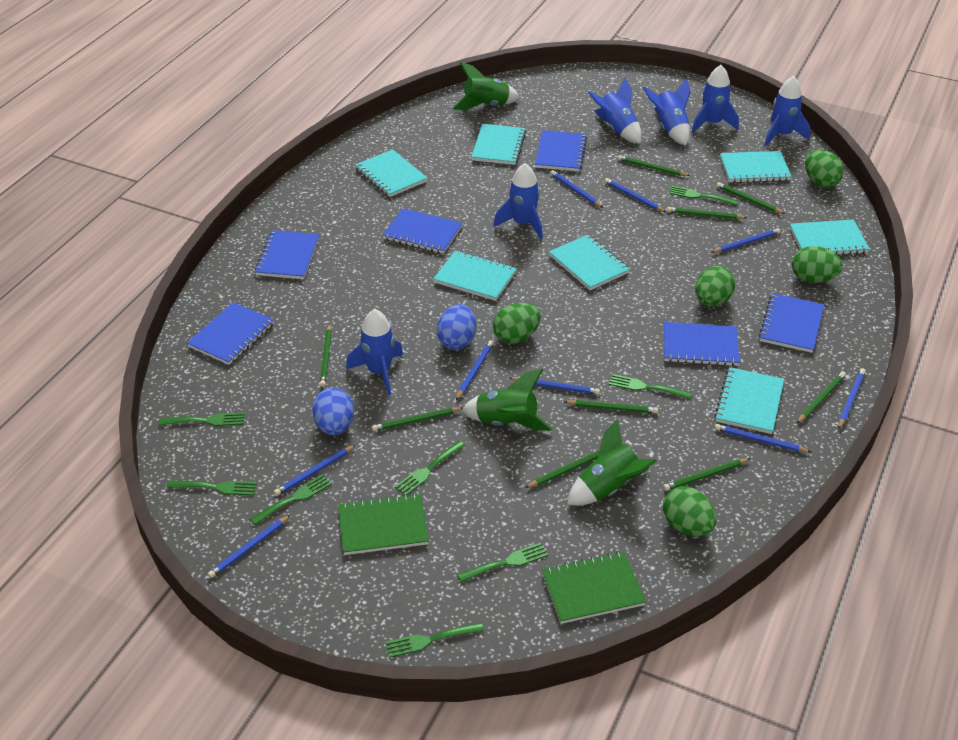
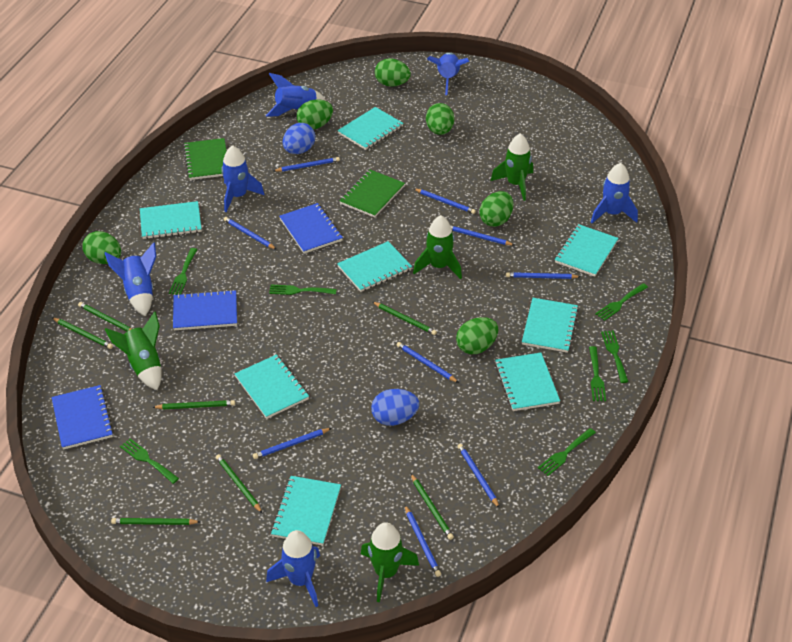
blue notebook: 6 -> 3
green egg: 5 -> 6
green fork: 8 -> 7
green pencil: 9 -> 7
green rocket: 3 -> 4
turquoise notebook: 7 -> 8

